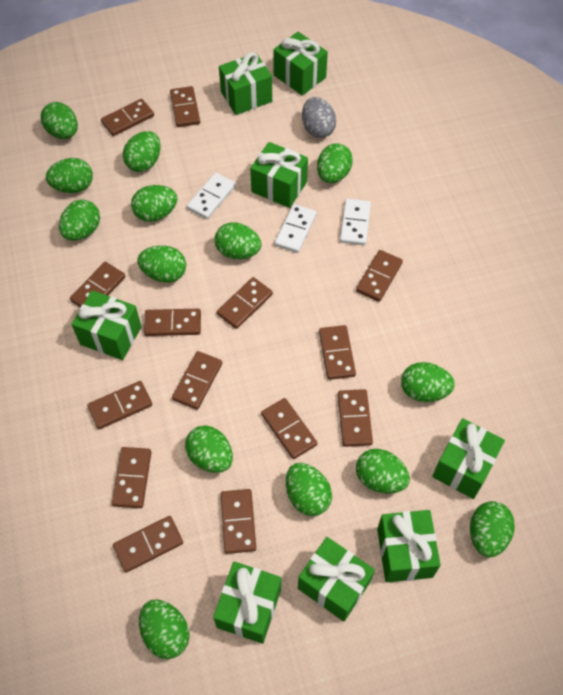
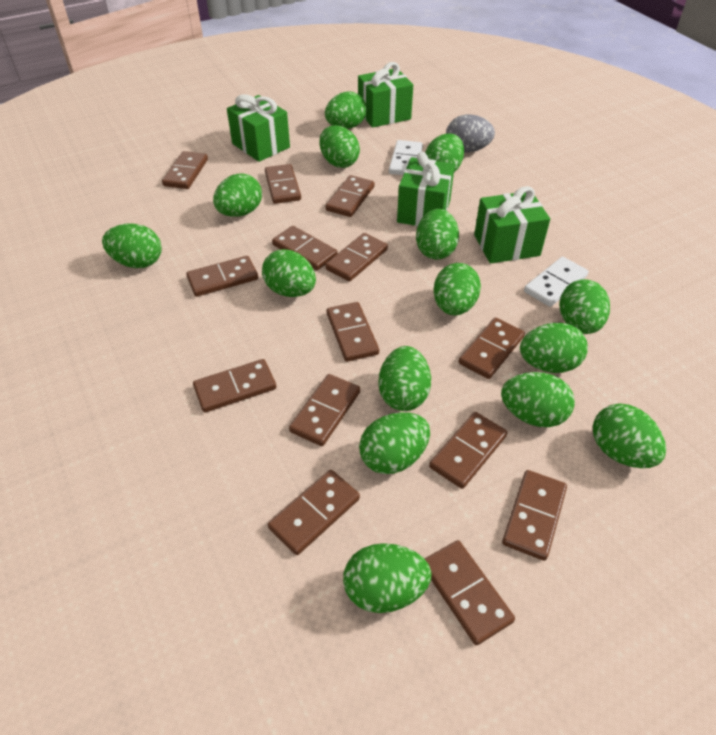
green egg: 14 -> 15
green gift: 8 -> 4
white domino: 3 -> 2

